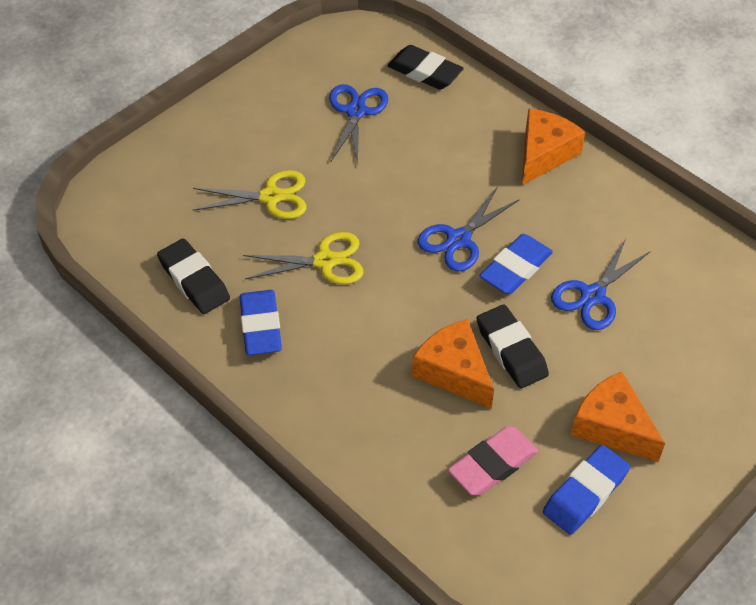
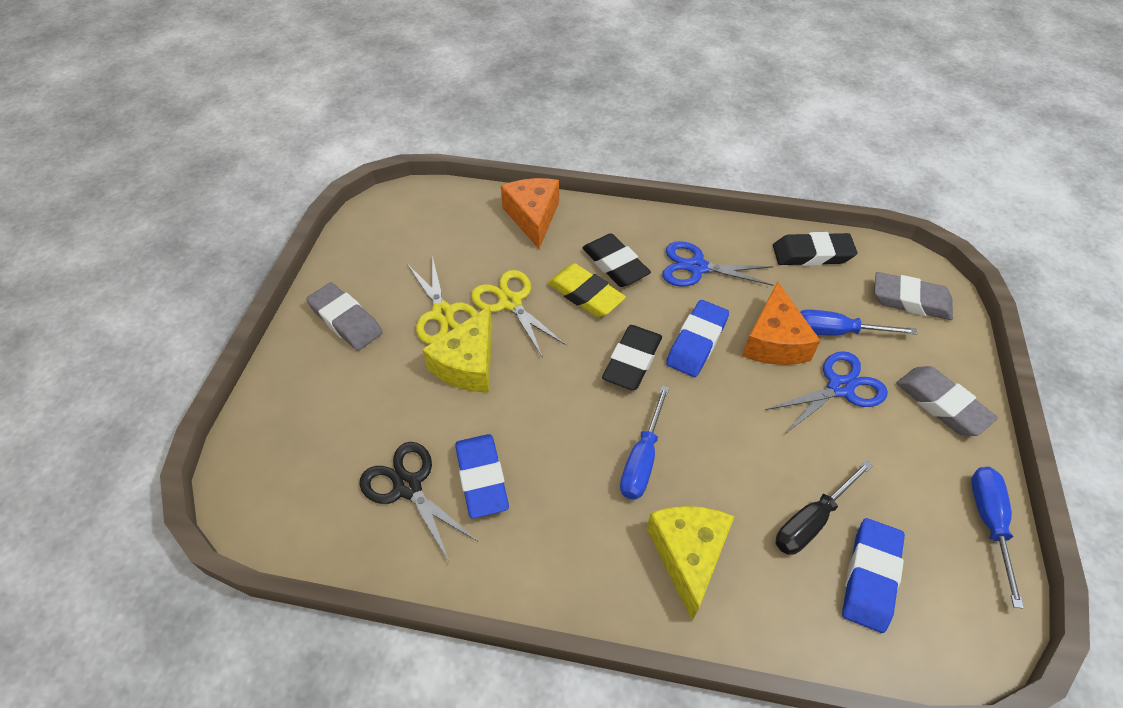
black scissors: 0 -> 1
black screwdriver: 0 -> 1
blue scissors: 3 -> 2
blue screwdriver: 0 -> 3
grey eraser: 0 -> 3
orange cheese: 3 -> 2
pink eraser: 1 -> 0
yellow cheese: 0 -> 2
yellow eraser: 0 -> 1

